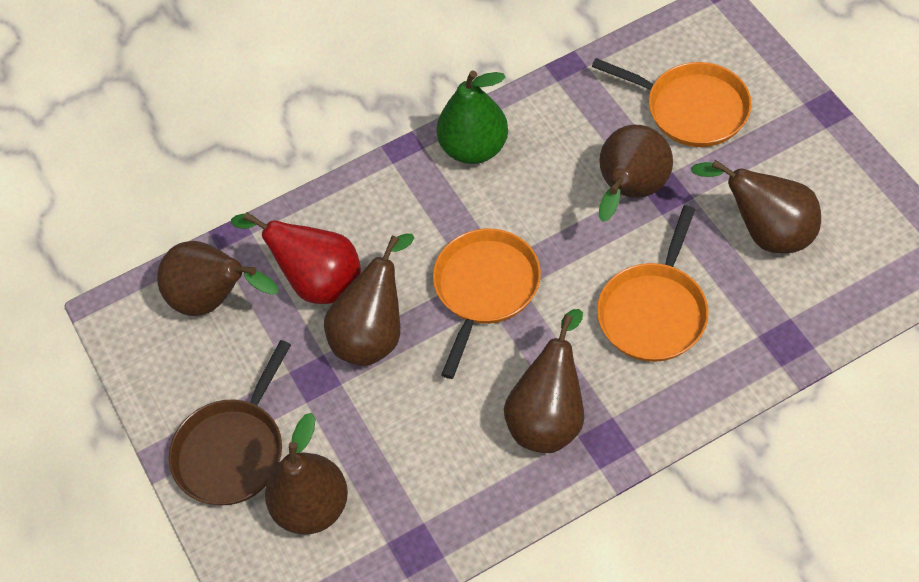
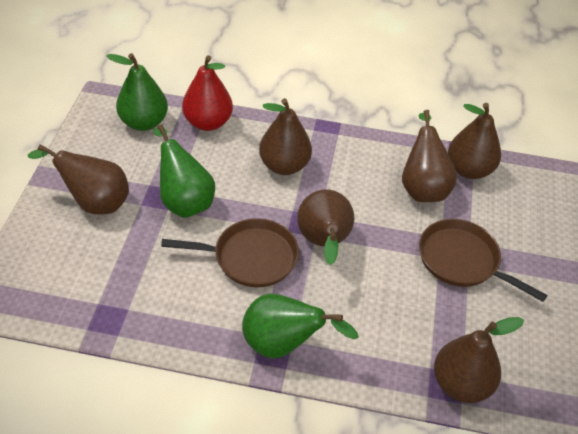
brown pan: 1 -> 2
green pear: 1 -> 3
orange pan: 3 -> 0

